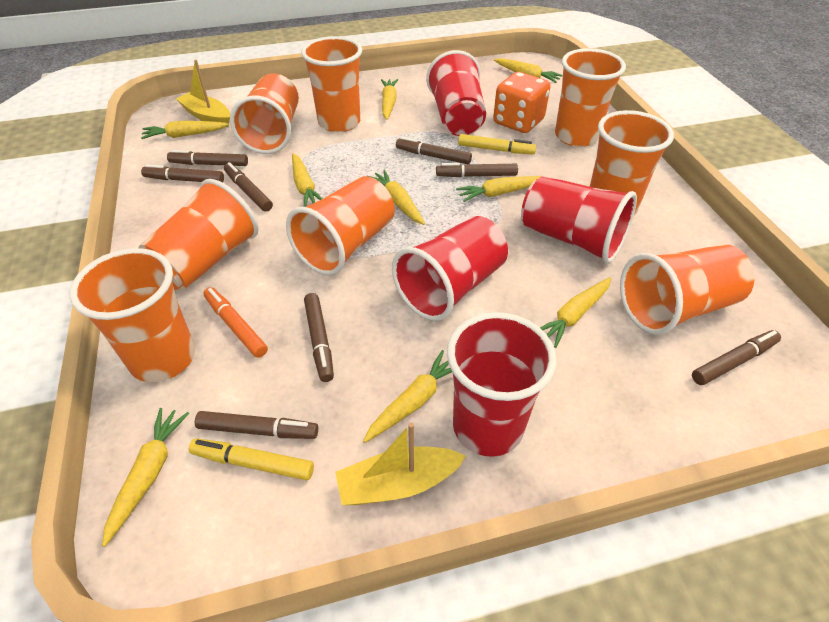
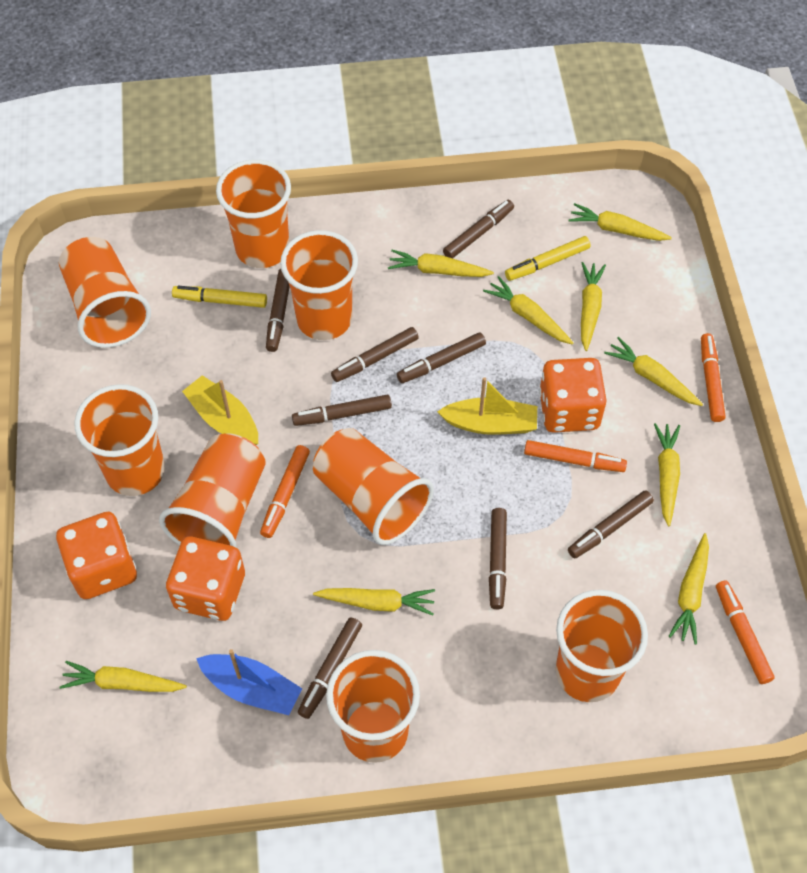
blue boat: 0 -> 1
orange dice: 1 -> 3
orange marker: 1 -> 4
red cup: 4 -> 0

